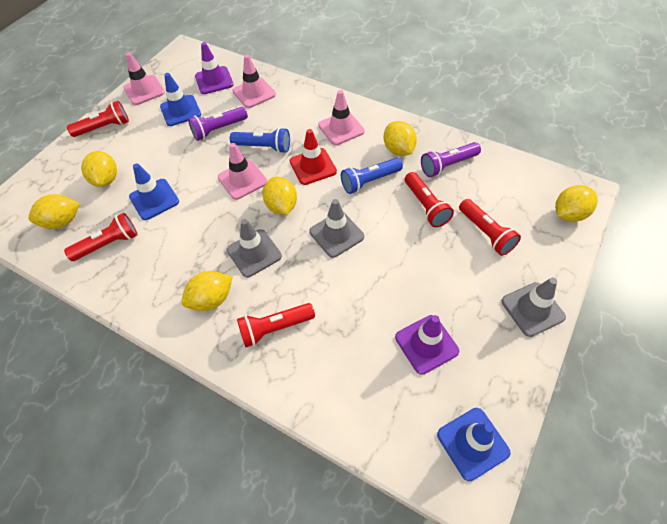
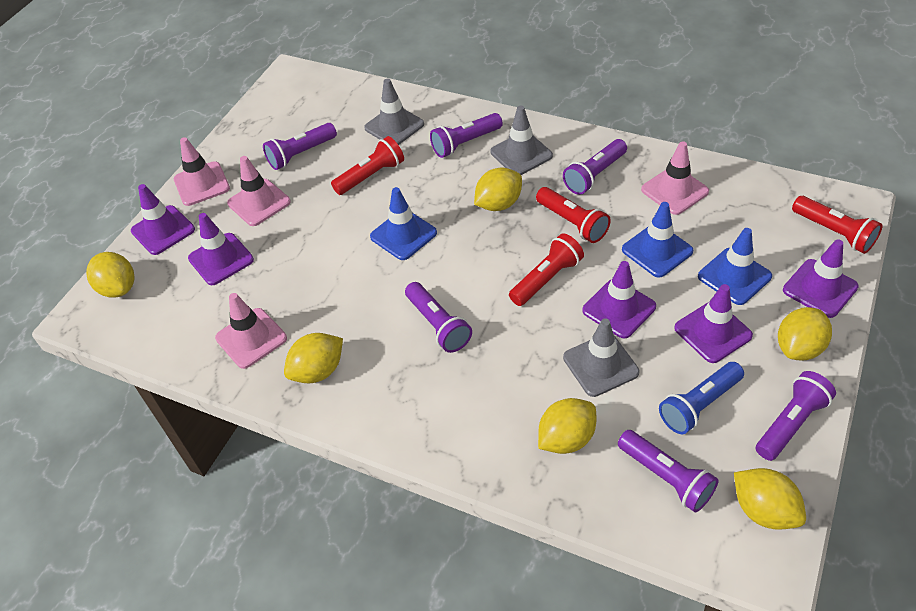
blue flashlight: 2 -> 1
purple flashlight: 2 -> 6
purple traffic cone: 2 -> 5
red flashlight: 5 -> 4
red traffic cone: 1 -> 0

